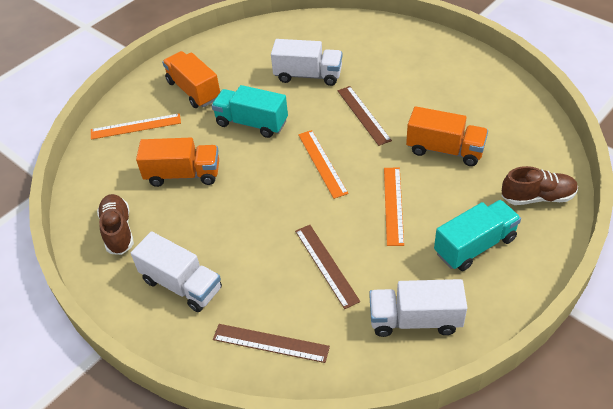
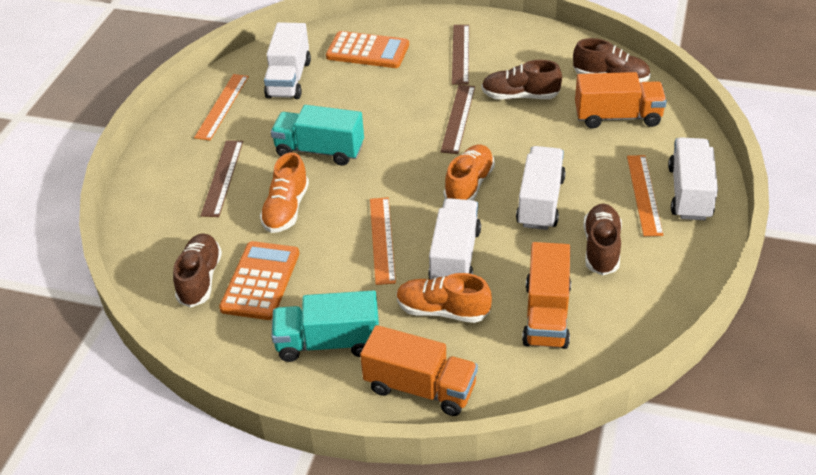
brown shoe: 2 -> 4
orange calculator: 0 -> 2
orange shoe: 0 -> 3
white truck: 3 -> 4

